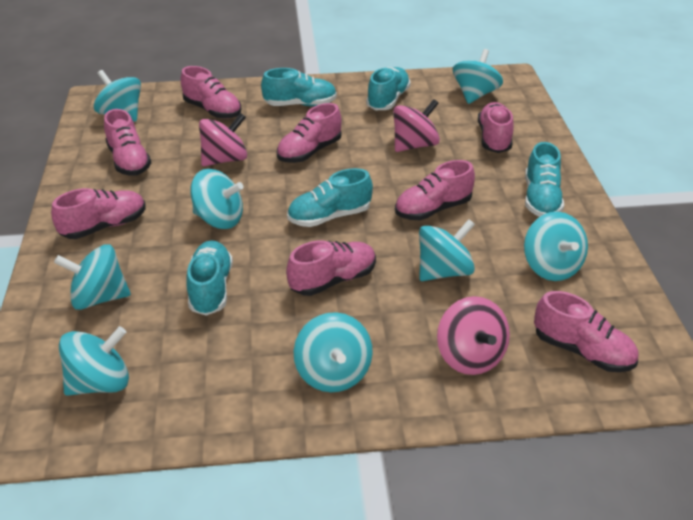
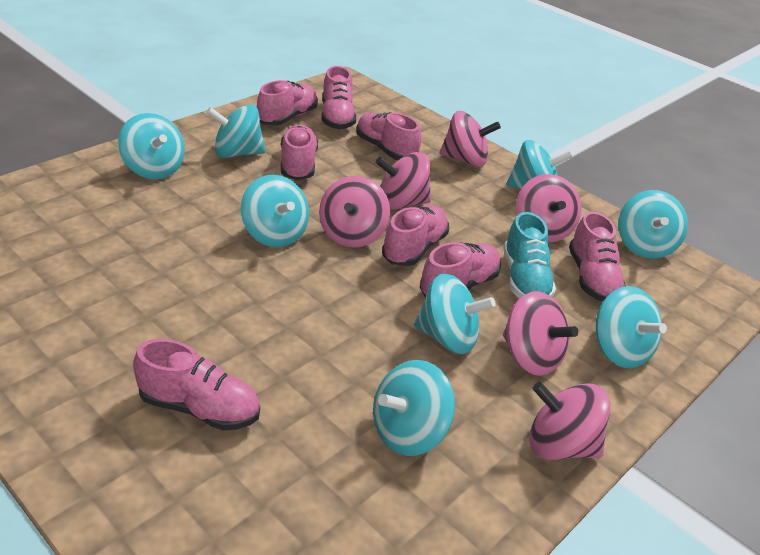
pink spinning top: 3 -> 6
turquoise shoe: 5 -> 1

